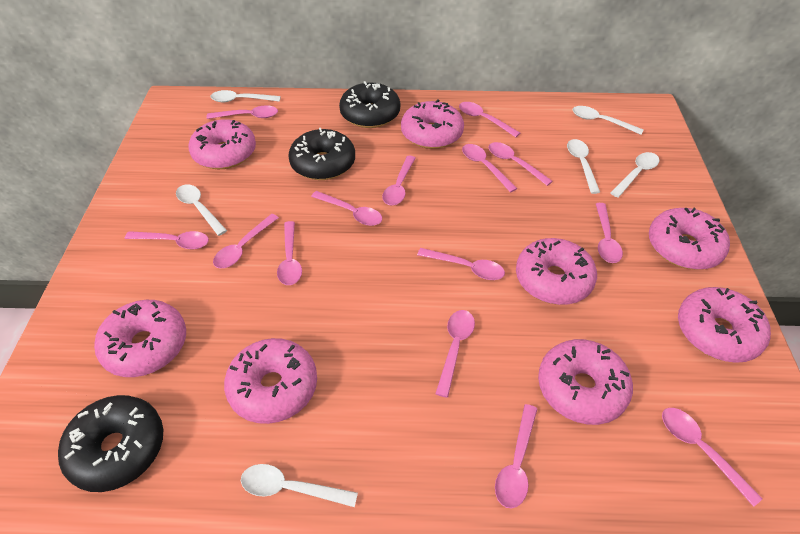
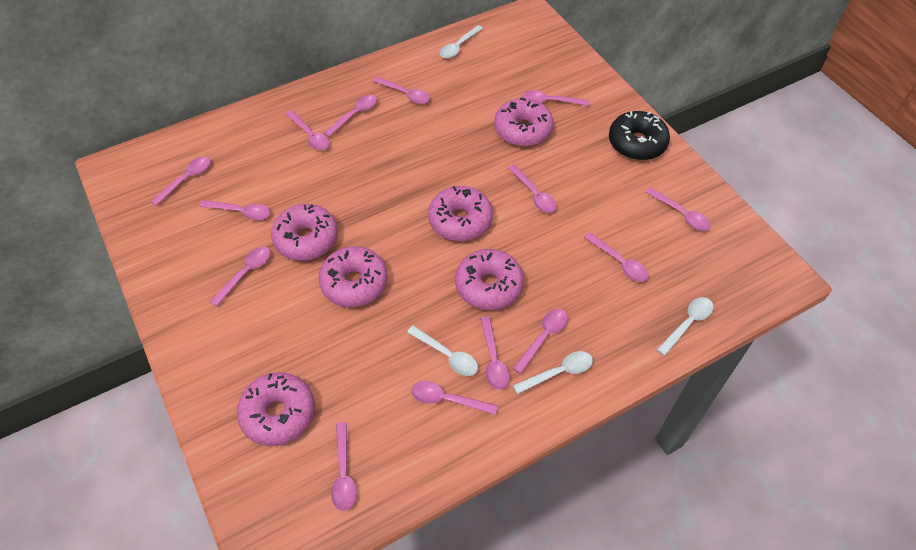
black donut: 3 -> 1
pink donut: 8 -> 6
white spoon: 6 -> 4

